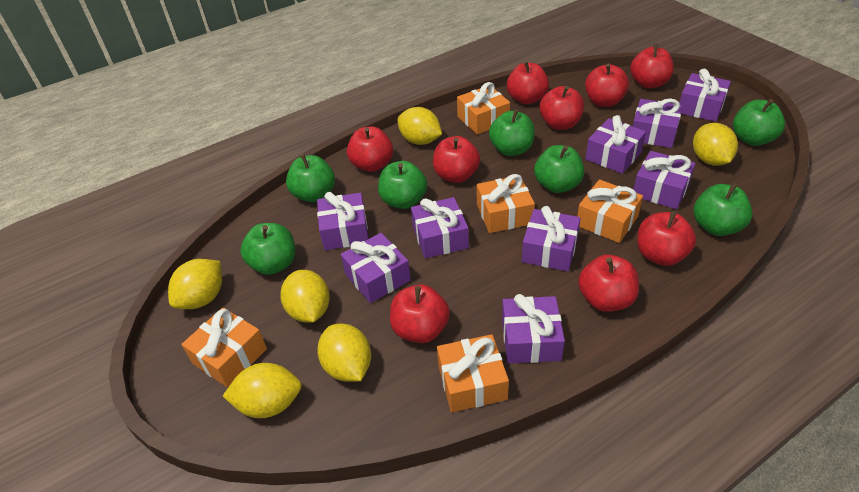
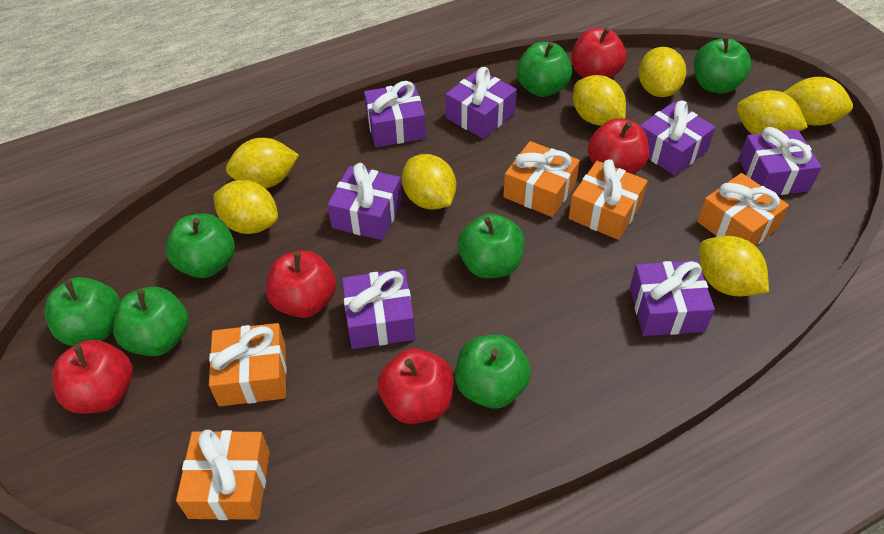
purple gift: 9 -> 7
red apple: 9 -> 5
yellow lemon: 6 -> 8

